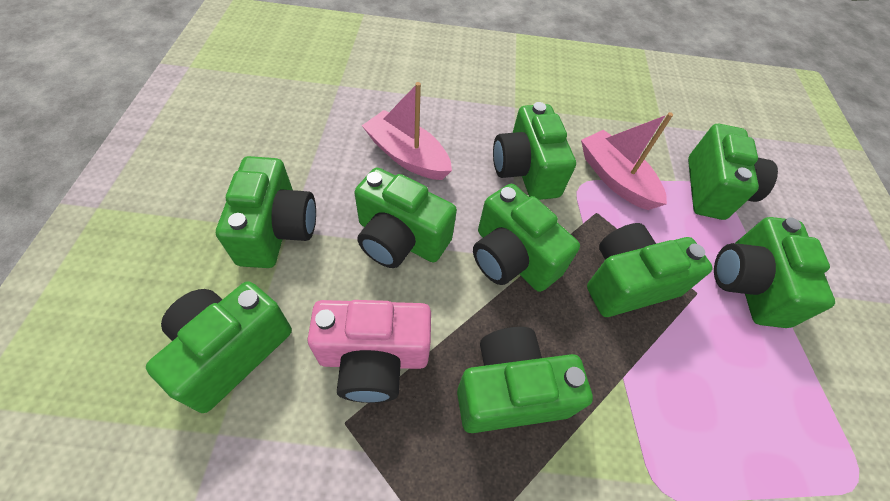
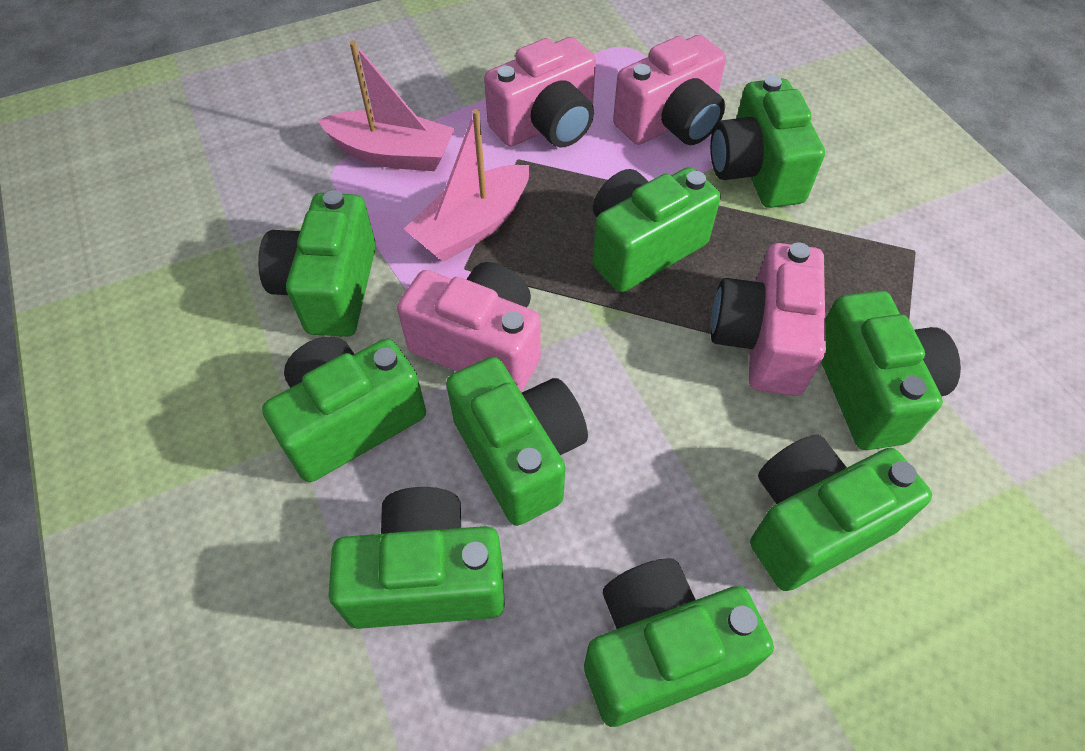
pink camera: 1 -> 4

